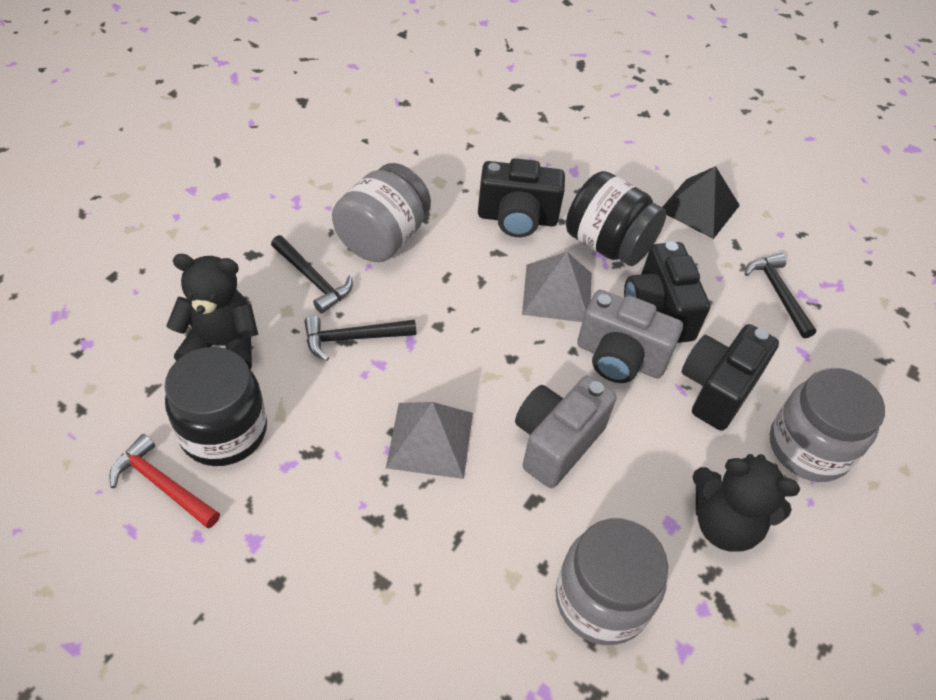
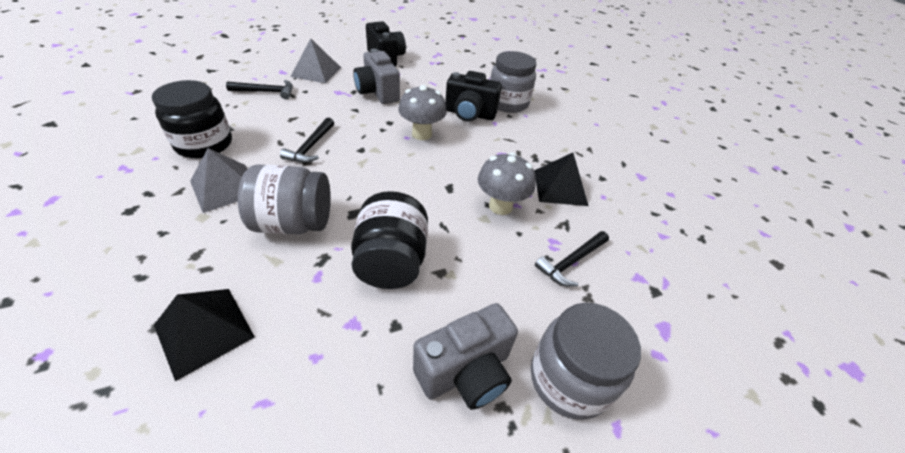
black camera: 3 -> 2
black pyramid: 1 -> 2
black teddy bear: 2 -> 0
grey mushroom: 0 -> 2
red hammer: 1 -> 0

